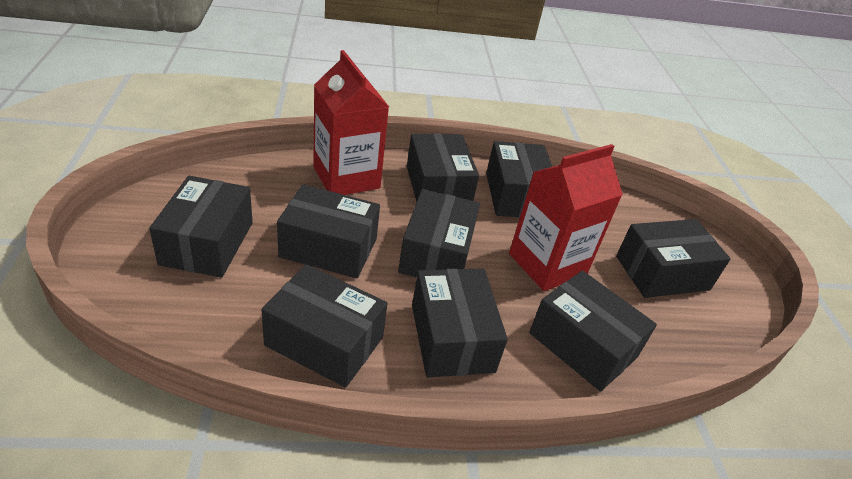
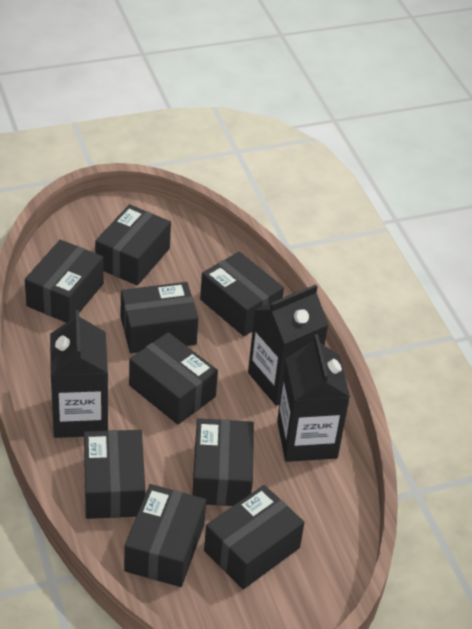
black carton: 0 -> 3
red carton: 2 -> 0

